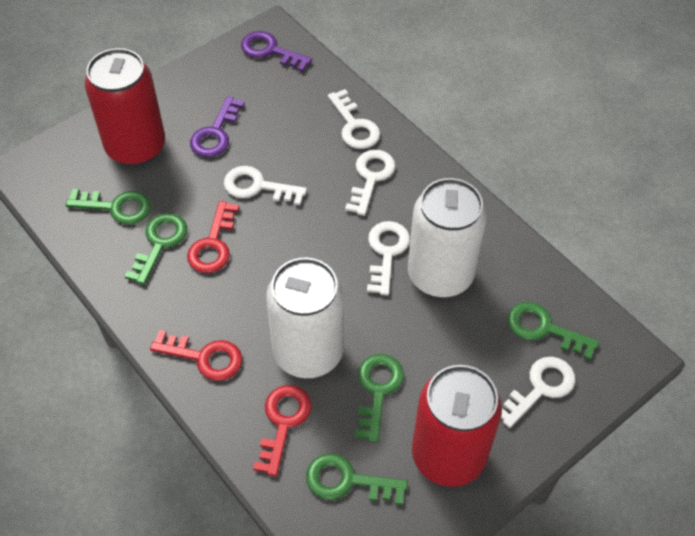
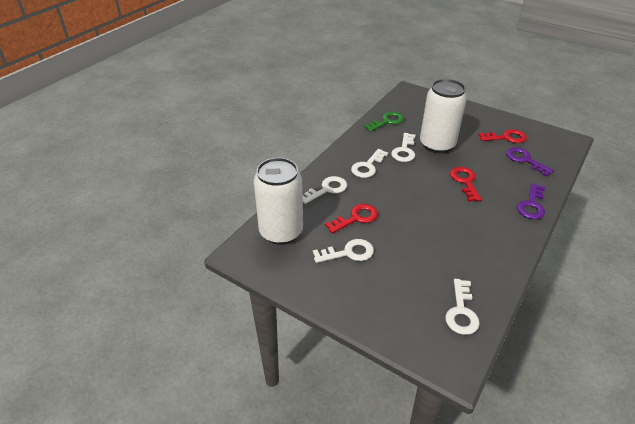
green key: 5 -> 1
red can: 2 -> 0

